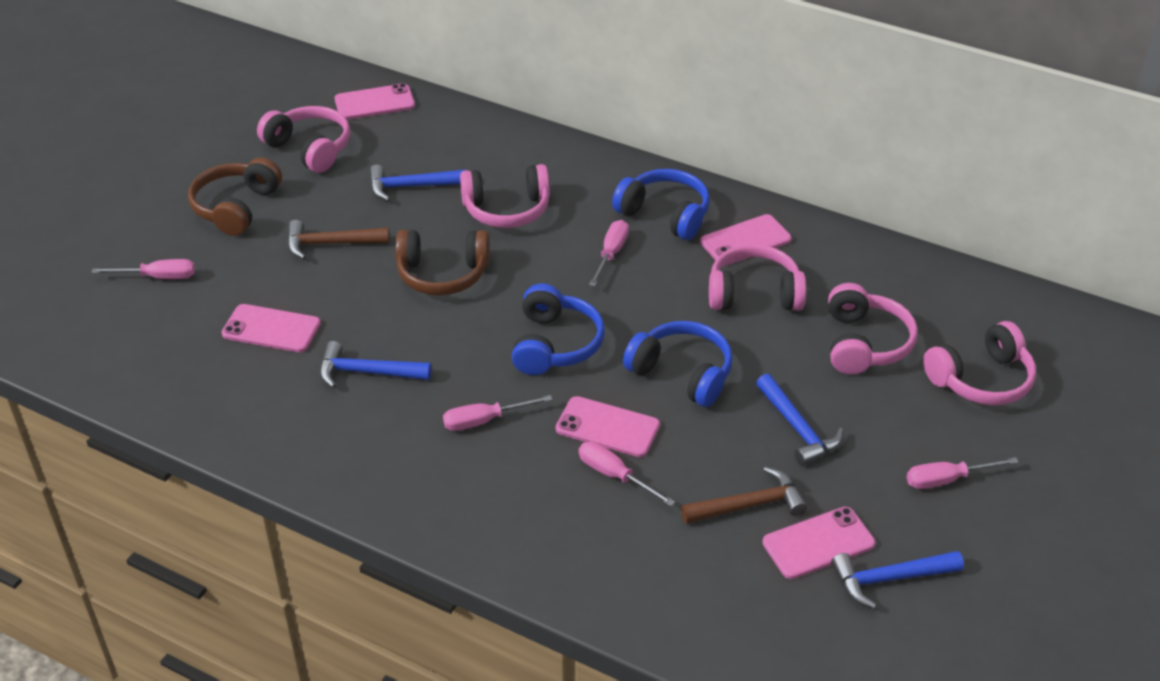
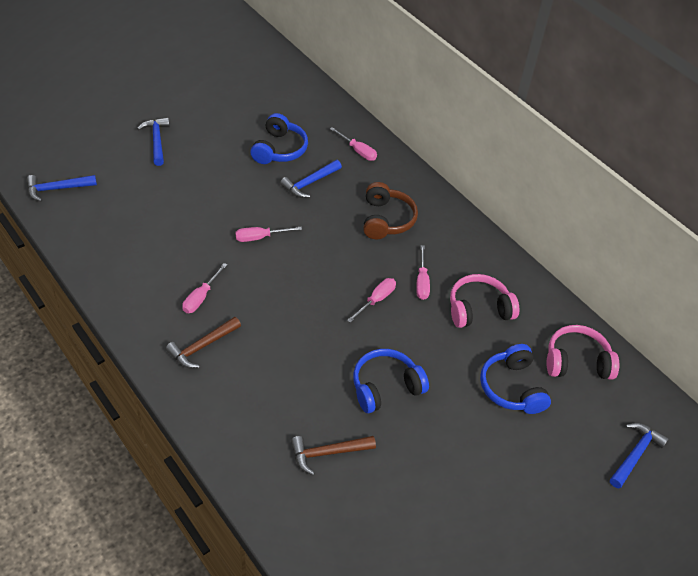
brown headphones: 2 -> 1
pink headphones: 5 -> 2
pink phone: 5 -> 0

